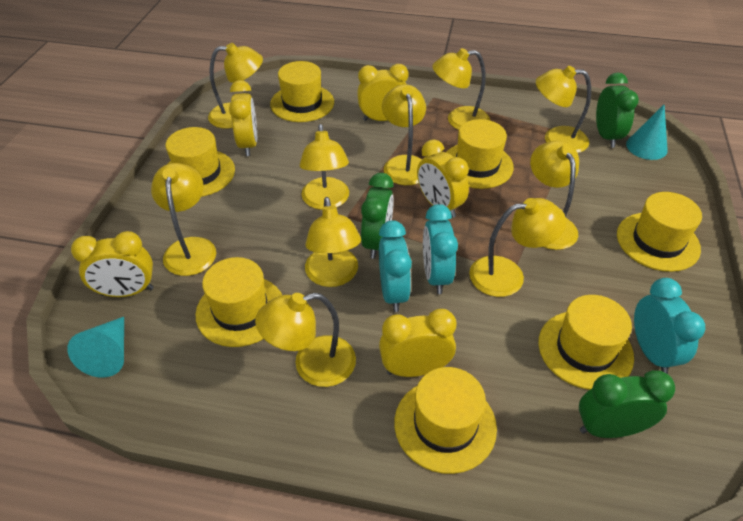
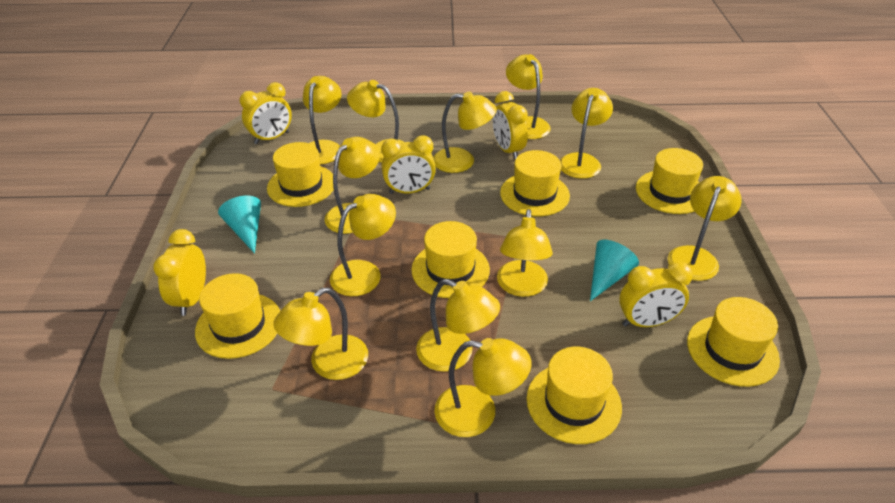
green clock: 3 -> 0
turquoise clock: 3 -> 0
yellow lamp: 10 -> 12

